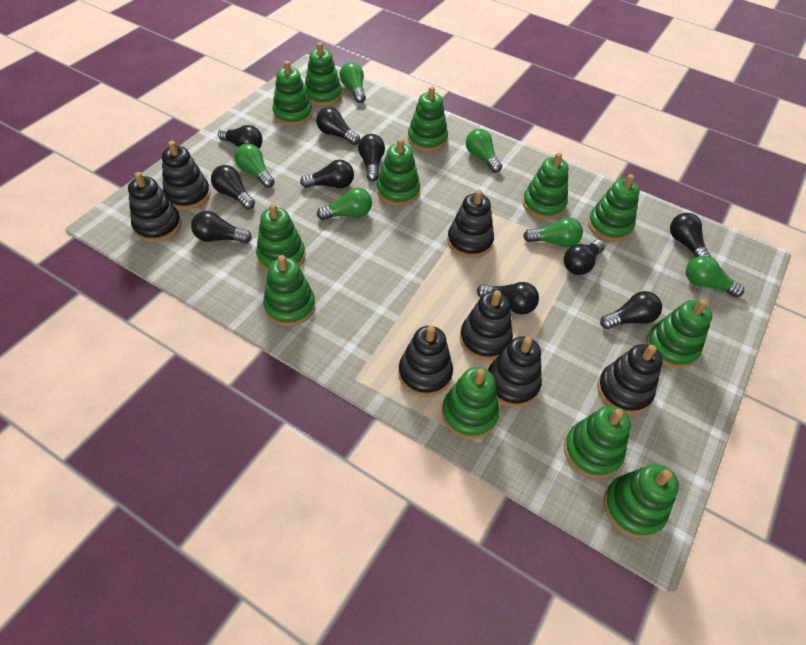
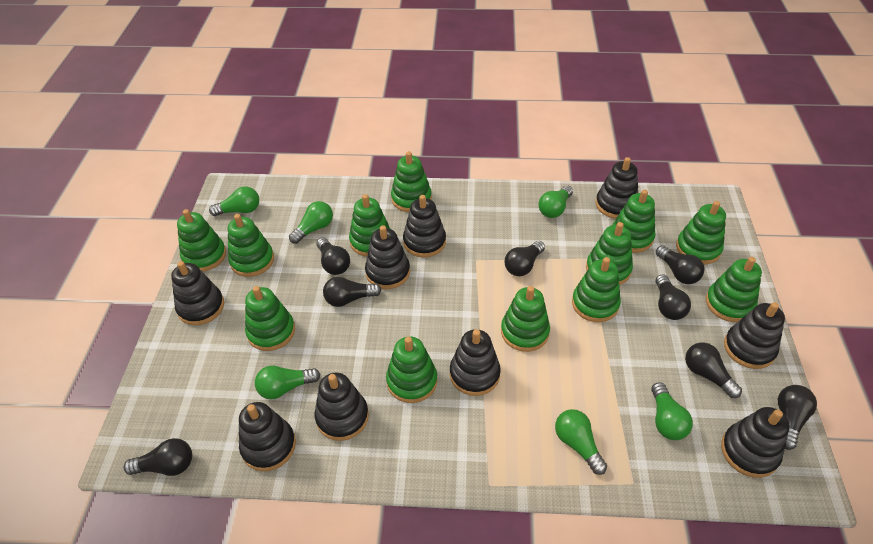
black light bulb: 10 -> 8
black stacking toy: 7 -> 9

